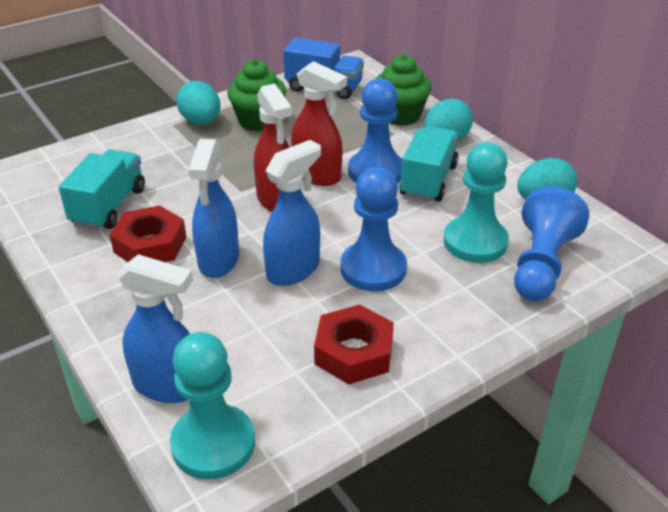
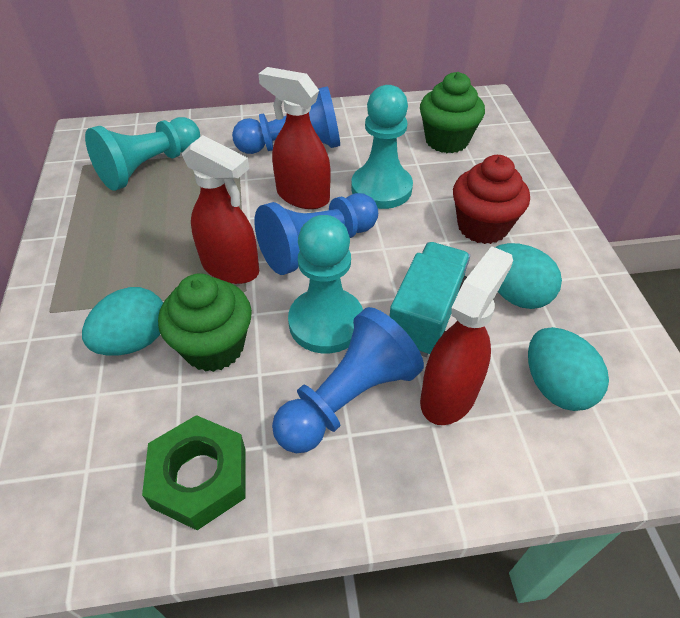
blue spray bottle: 3 -> 0
blue truck: 1 -> 0
green nut: 0 -> 1
red cupcake: 0 -> 1
red nut: 2 -> 0
red spray bottle: 2 -> 3
turquoise pawn: 2 -> 3
turquoise truck: 2 -> 1

